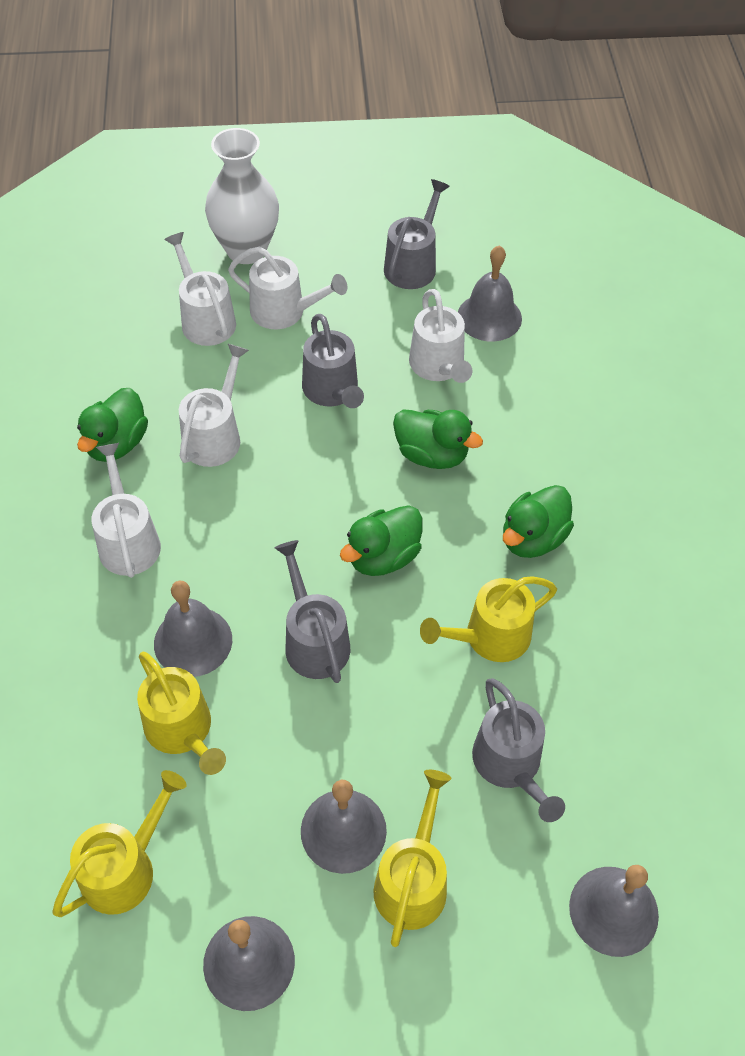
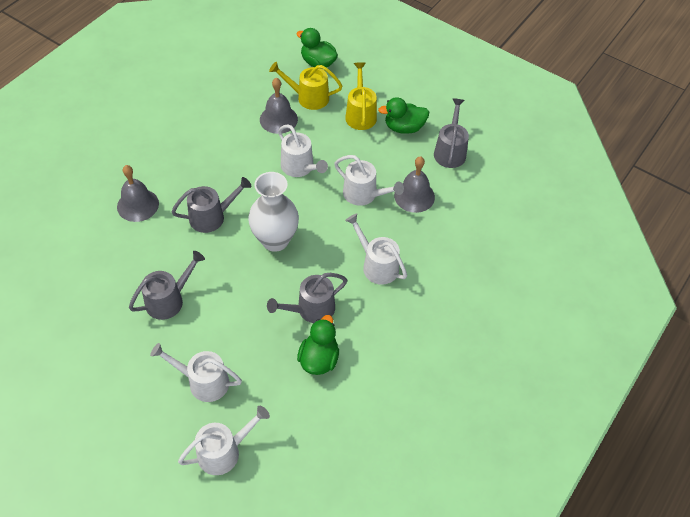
green duck: 4 -> 3
grey bell: 5 -> 3
yellow watering can: 4 -> 2

